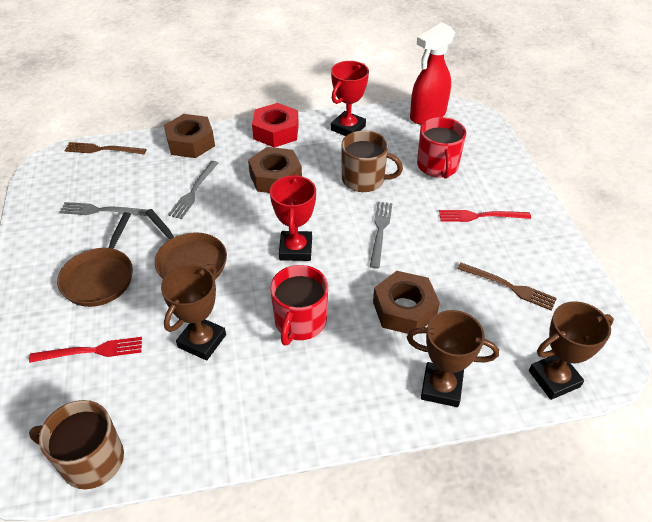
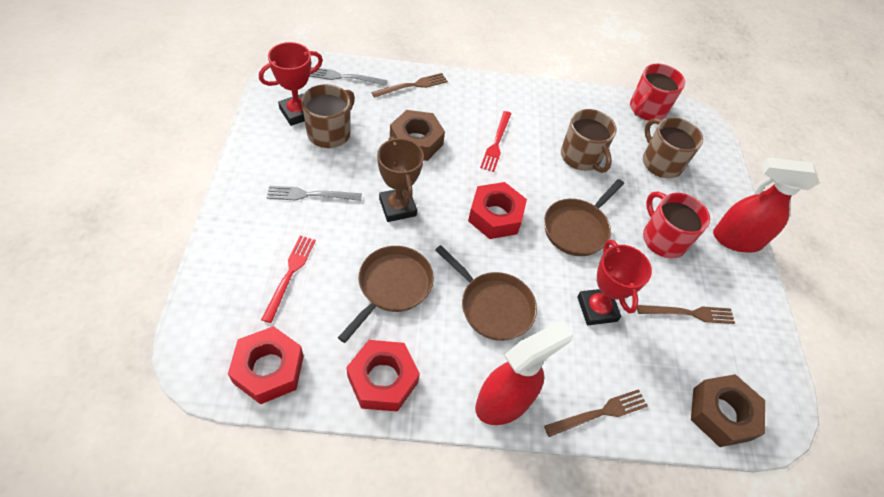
brown fork: 2 -> 3
brown mug: 2 -> 3
brown nut: 3 -> 2
brown pan: 2 -> 3
brown trophy: 3 -> 1
grey fork: 3 -> 2
red nut: 1 -> 3
red spray bottle: 1 -> 2

